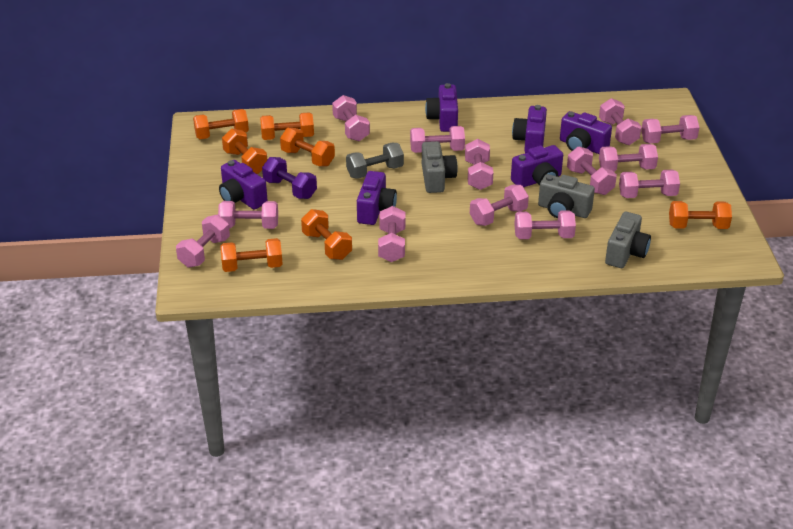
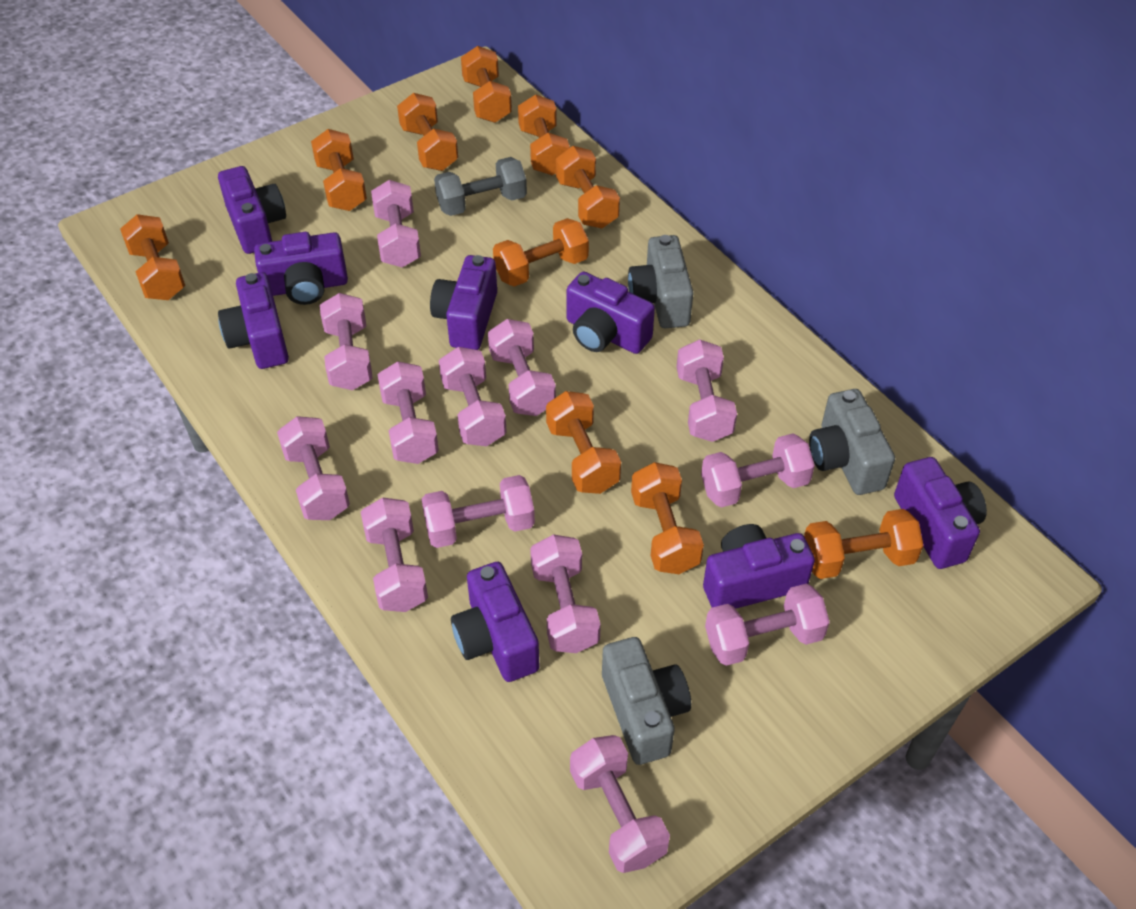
orange dumbbell: 7 -> 10
purple camera: 6 -> 8
purple dumbbell: 1 -> 0

